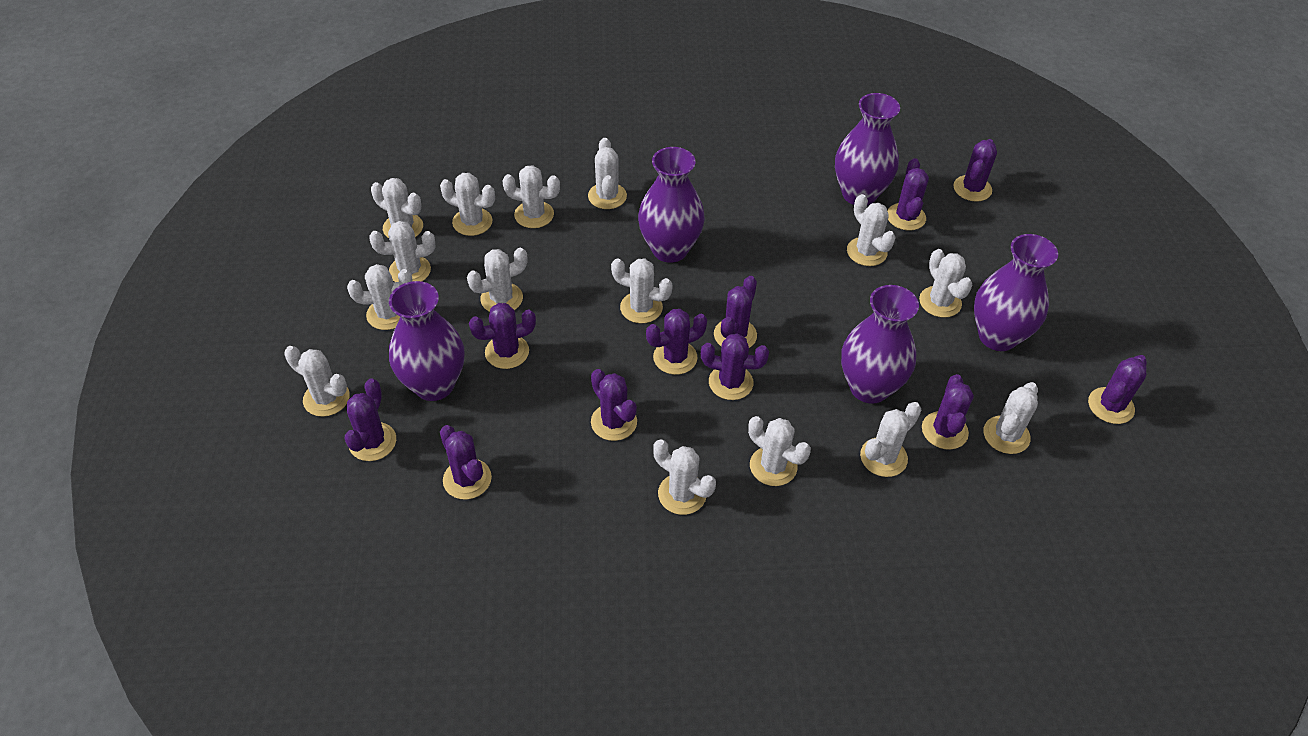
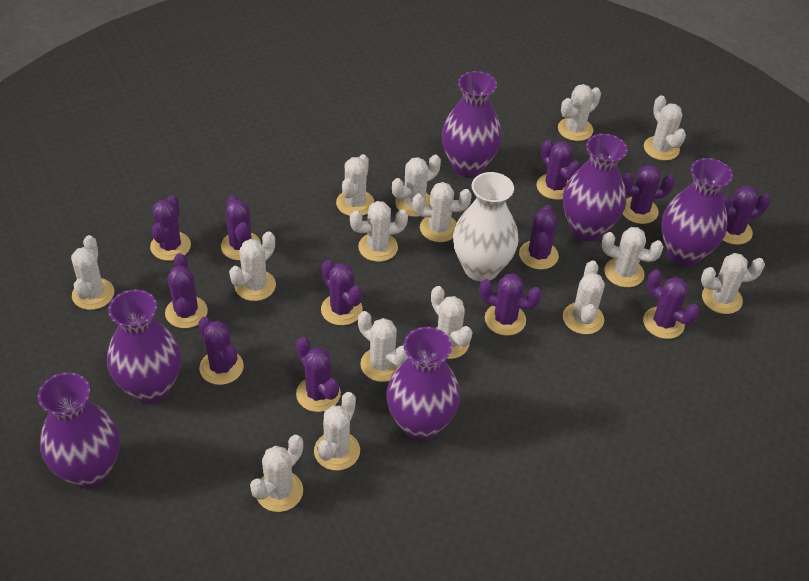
purple cactus: 11 -> 12
purple vase: 5 -> 6
white vase: 0 -> 1

